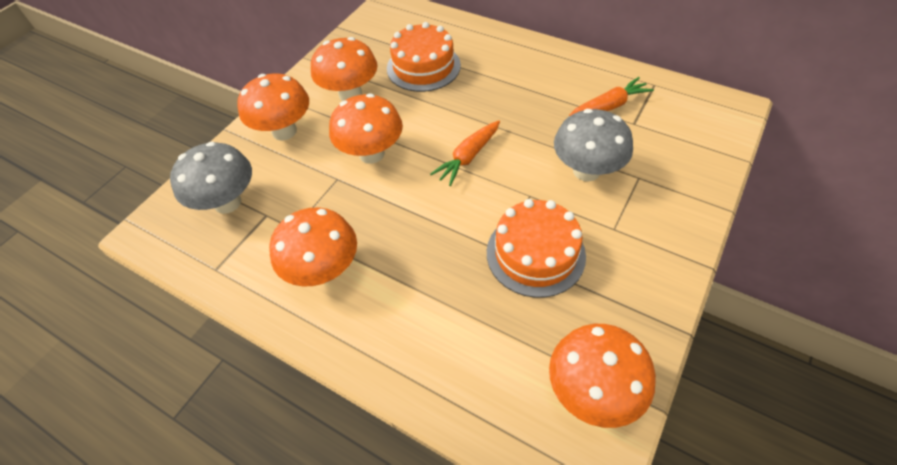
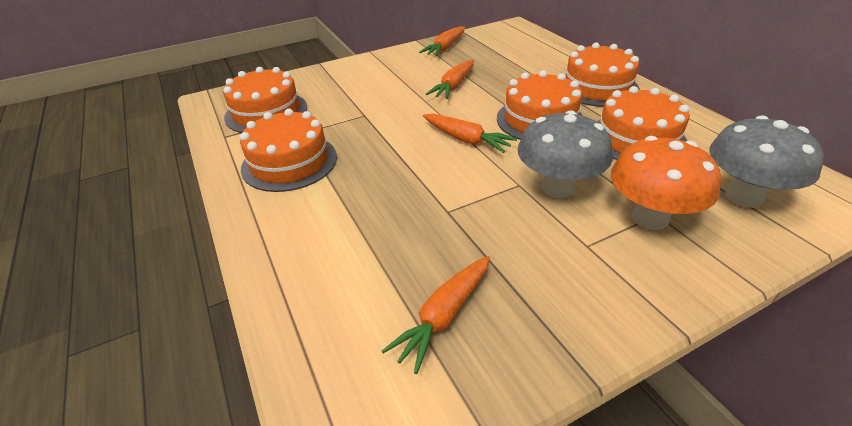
orange cake: 2 -> 5
orange carrot: 2 -> 4
orange mushroom: 5 -> 1

